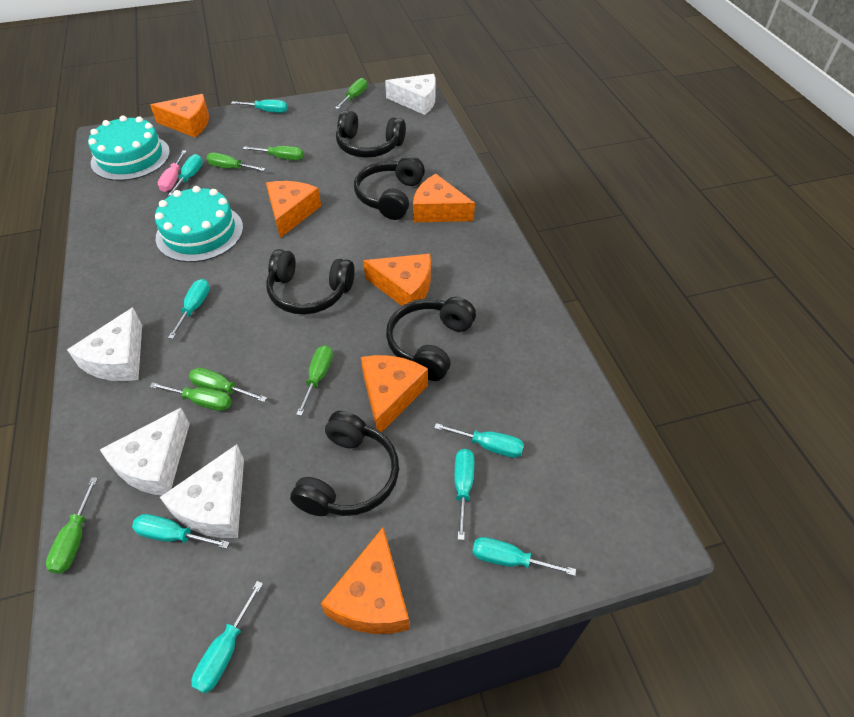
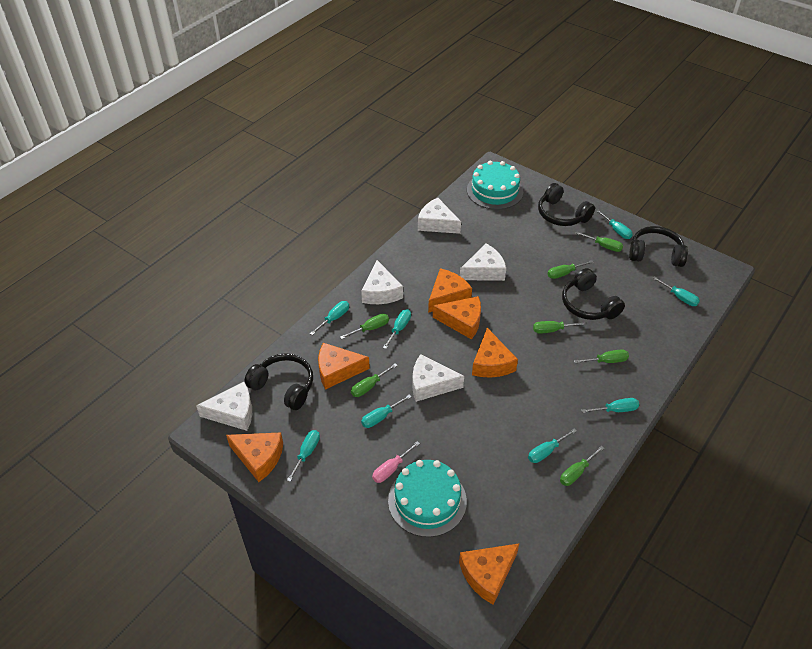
black headphones: 5 -> 4
white cheese: 4 -> 5

